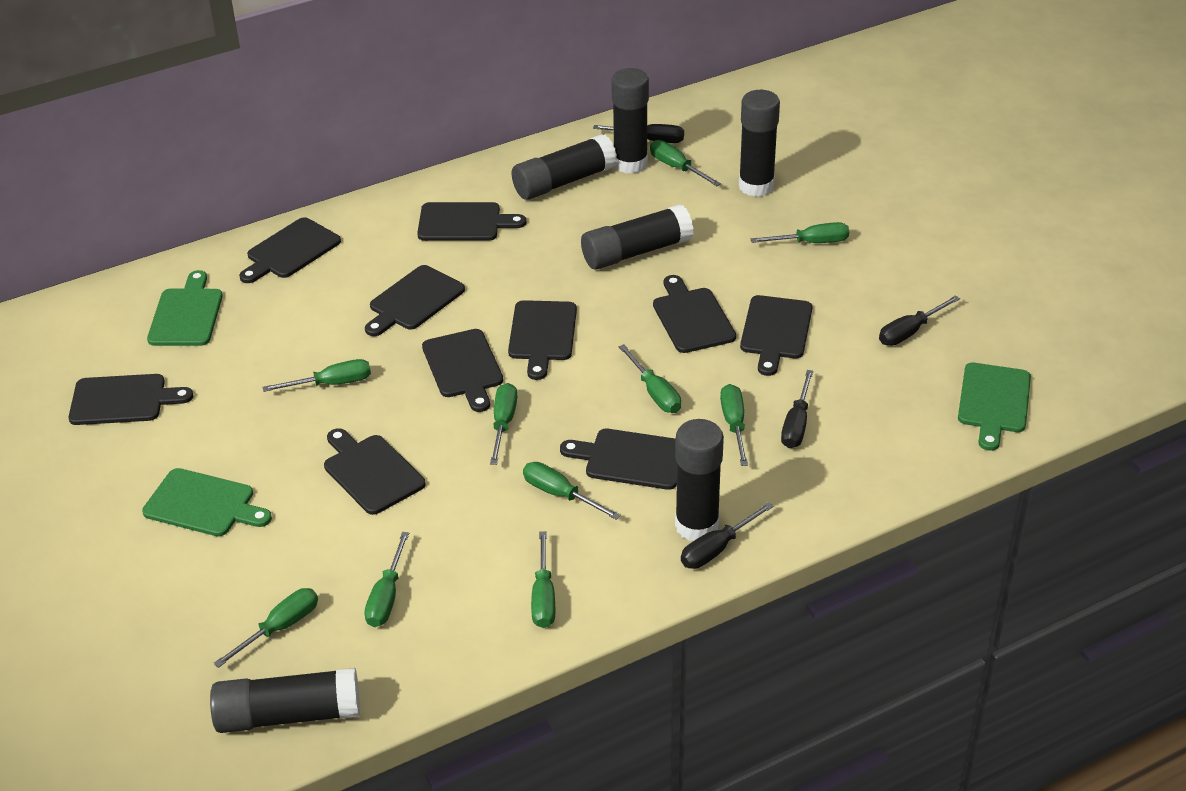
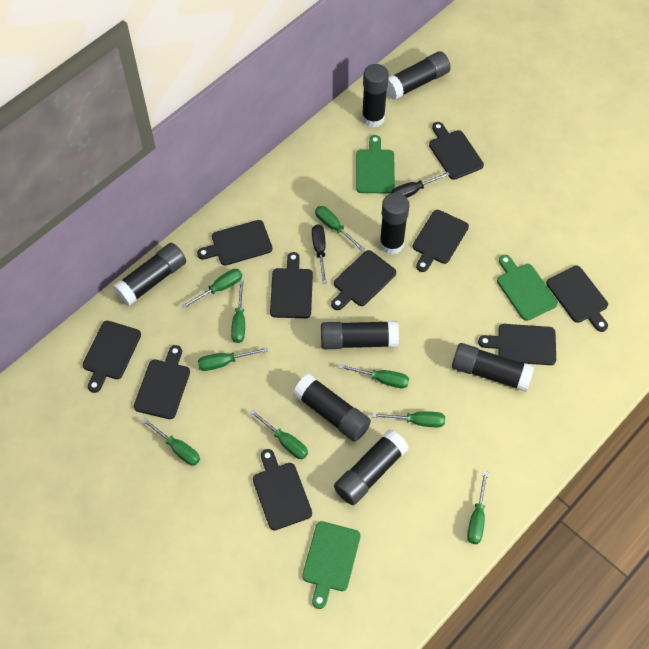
black glue stick: 6 -> 8
black screwdriver: 4 -> 2
green screwdriver: 10 -> 9

